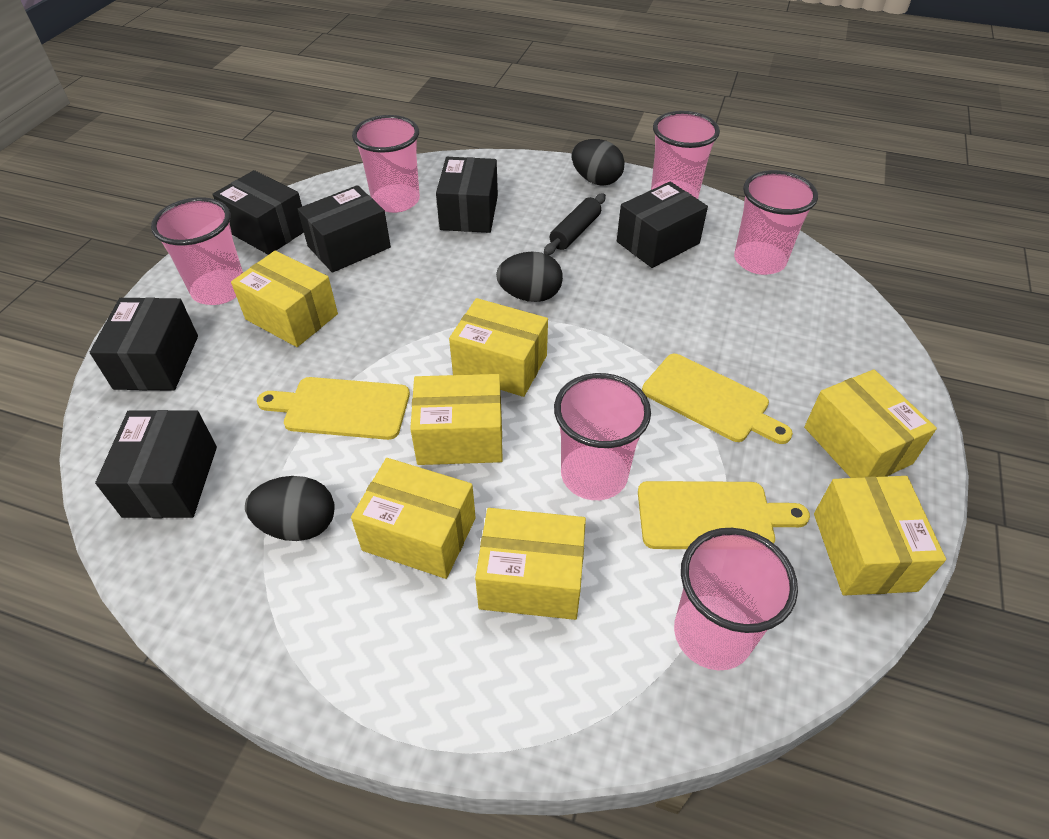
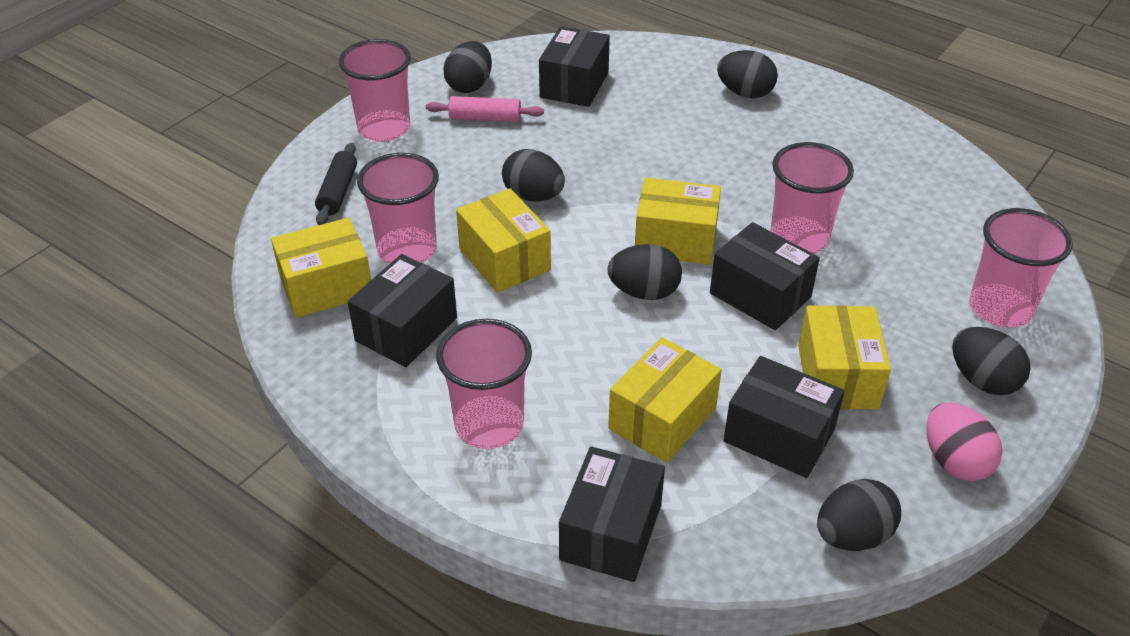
black box: 6 -> 5
black egg: 3 -> 6
pink cup: 6 -> 5
pink egg: 0 -> 1
pink rolling pin: 0 -> 1
yellow box: 7 -> 5
yellow cutting board: 3 -> 0

